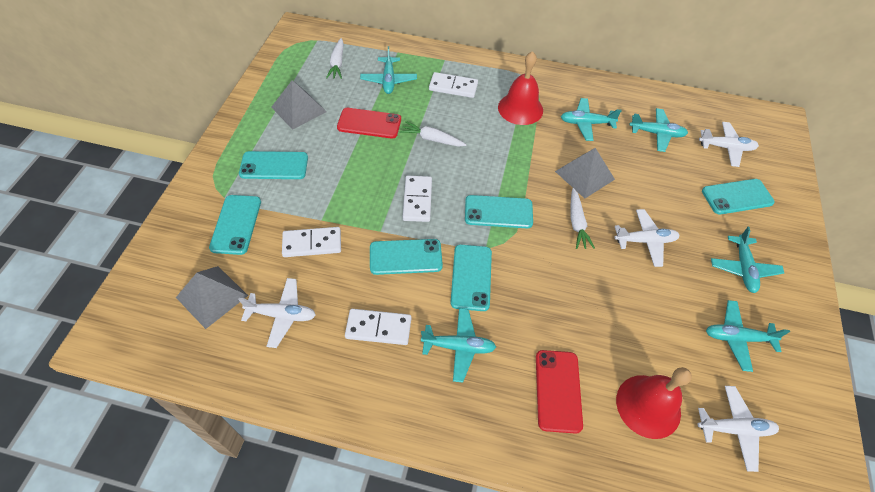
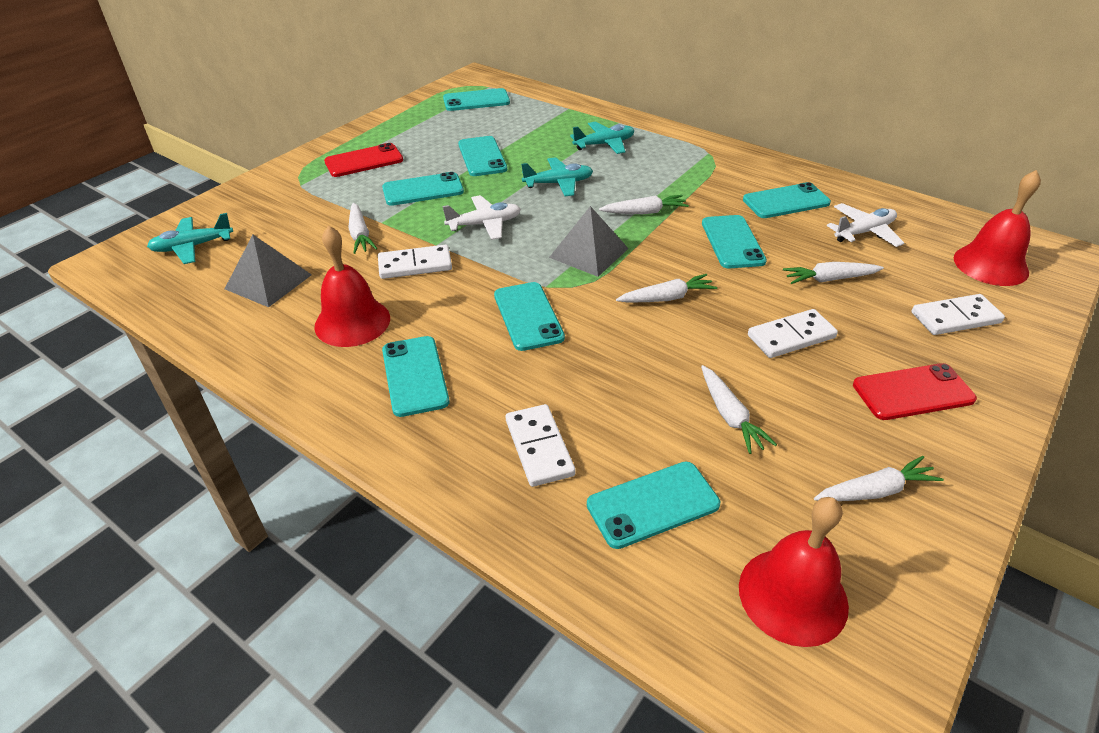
grey pyramid: 3 -> 2
red bell: 2 -> 3
turquoise phone: 6 -> 8
turquoise plane: 6 -> 3
white carrot: 3 -> 6
white plane: 4 -> 2

